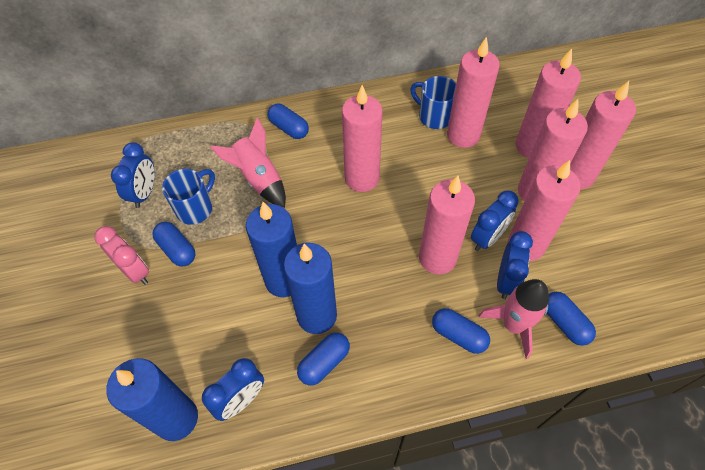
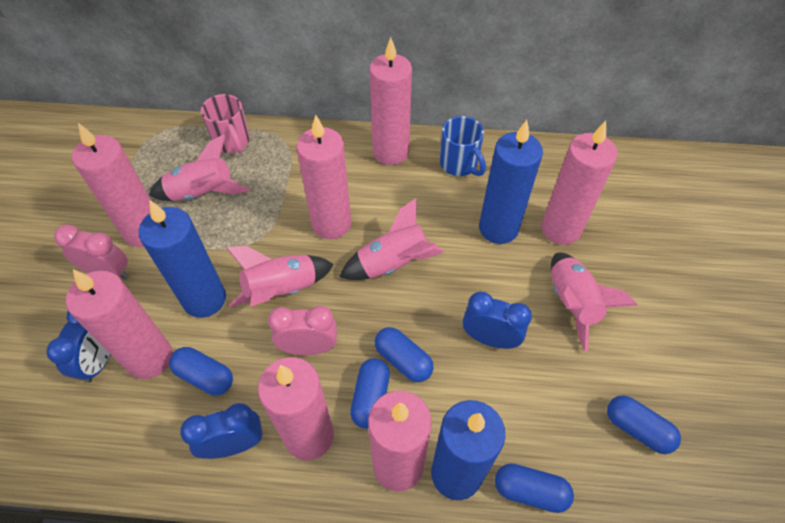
blue clock: 4 -> 3
blue mug: 2 -> 1
pink clock: 1 -> 2
pink mug: 0 -> 1
pink rocket: 2 -> 4

